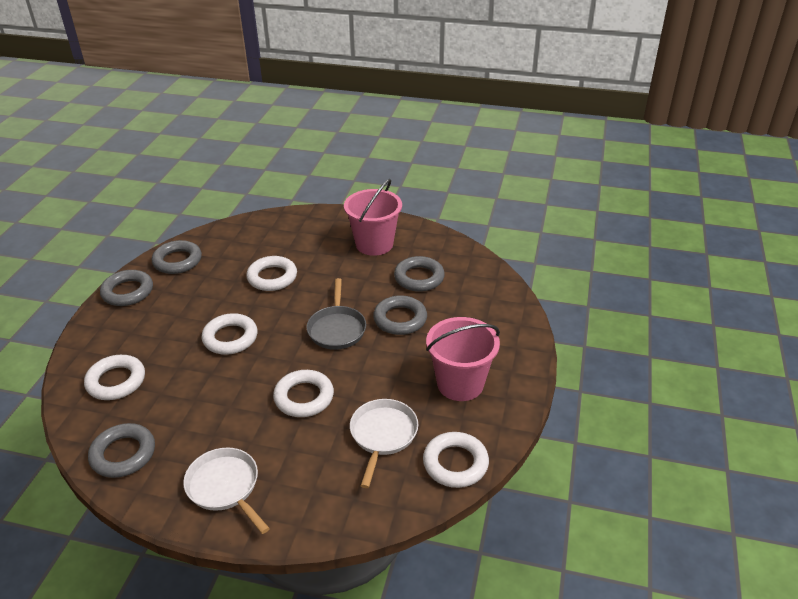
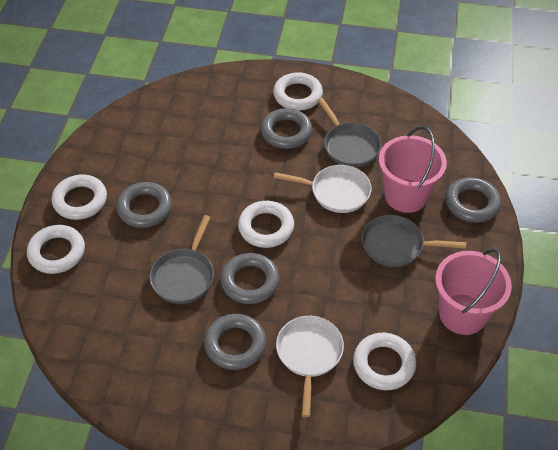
grey pan: 1 -> 3

